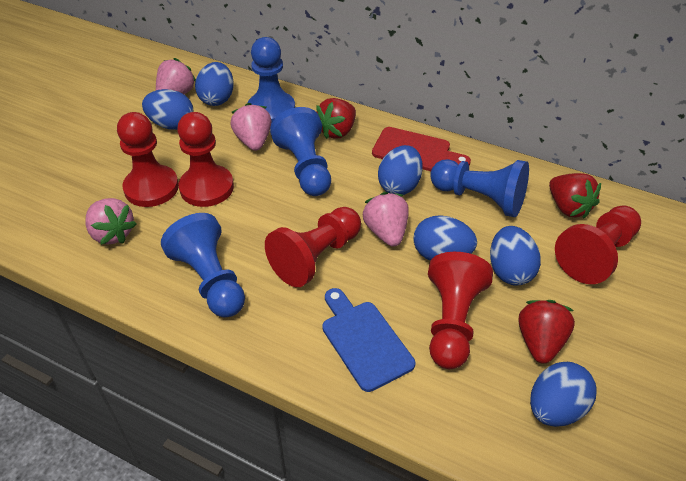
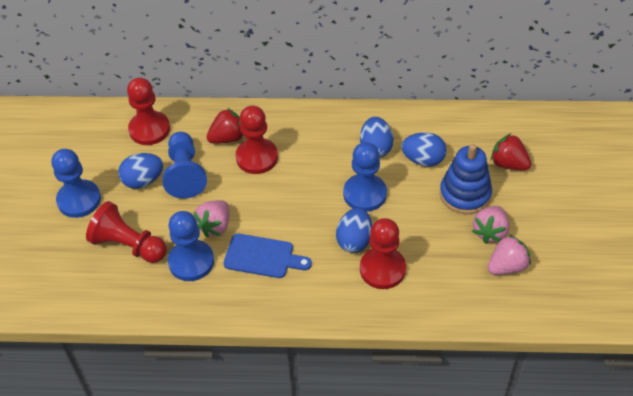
blue egg: 6 -> 4
blue stacking toy: 0 -> 1
pink strawberry: 4 -> 3
red cutting board: 1 -> 0
red pawn: 5 -> 4
red strawberry: 3 -> 2

